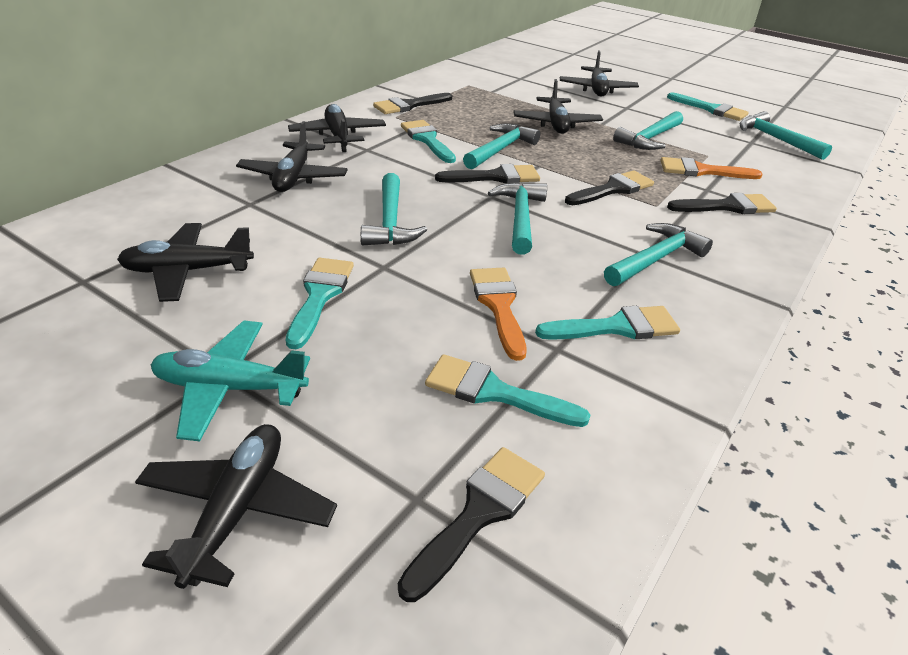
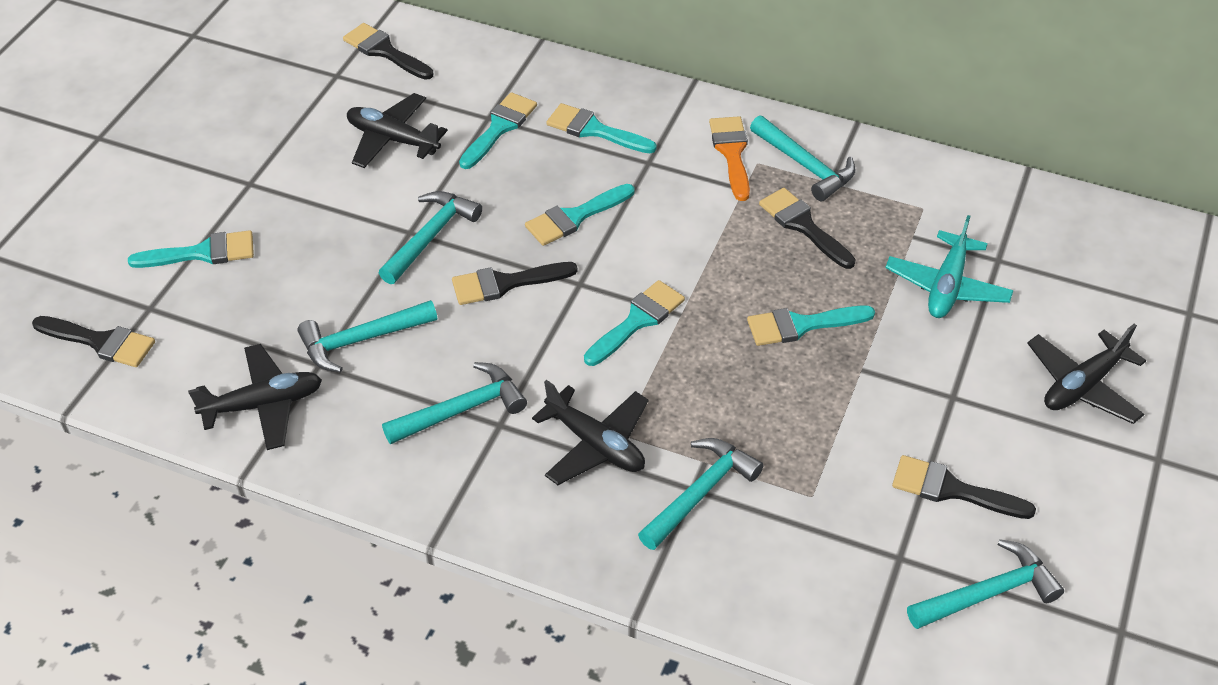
black plane: 6 -> 4
orange brush: 2 -> 1
turquoise brush: 5 -> 6

